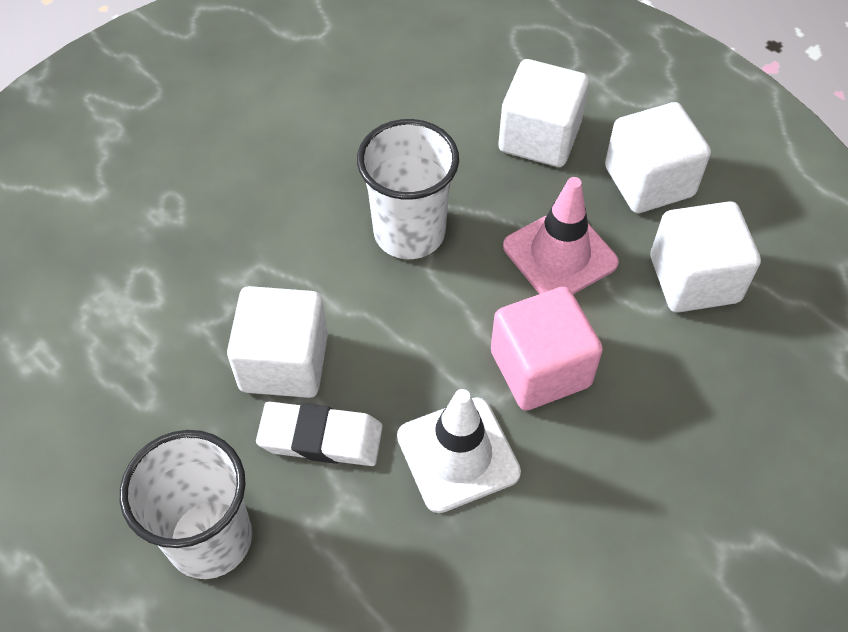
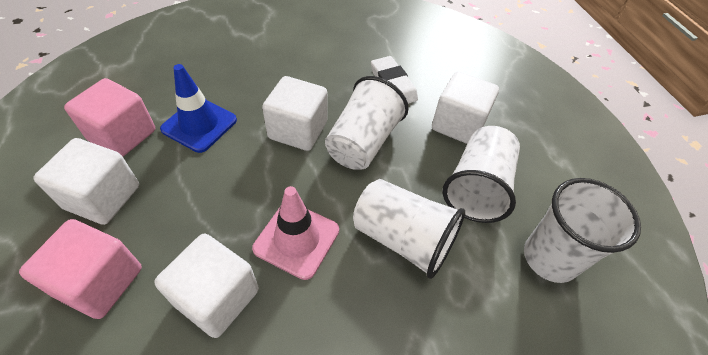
blue traffic cone: 0 -> 1
pink cube: 1 -> 2
white cup: 2 -> 4
white traffic cone: 1 -> 0

